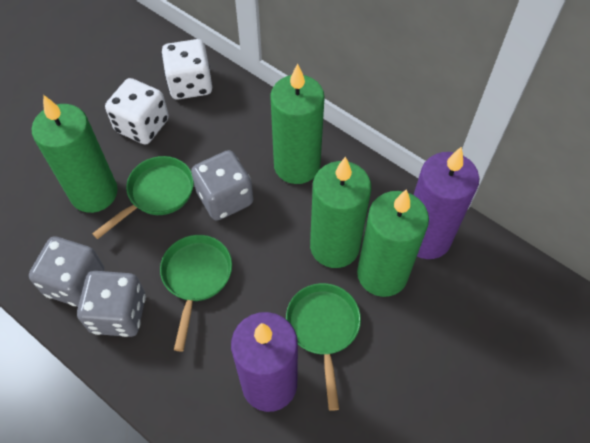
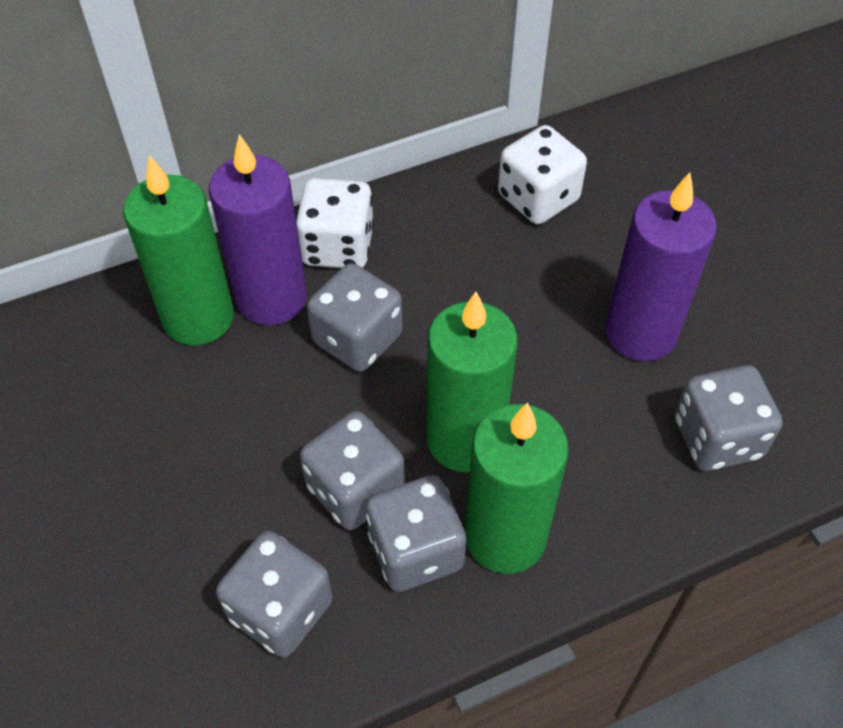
green candle: 4 -> 3
green pan: 3 -> 0
grey dice: 3 -> 5

